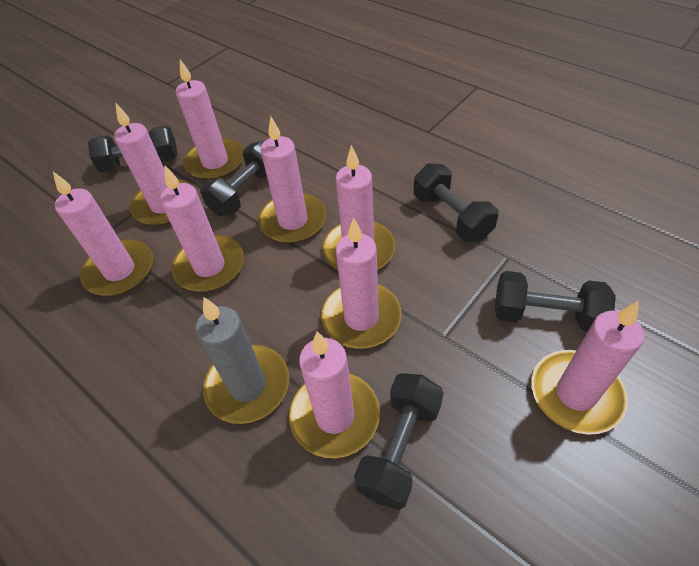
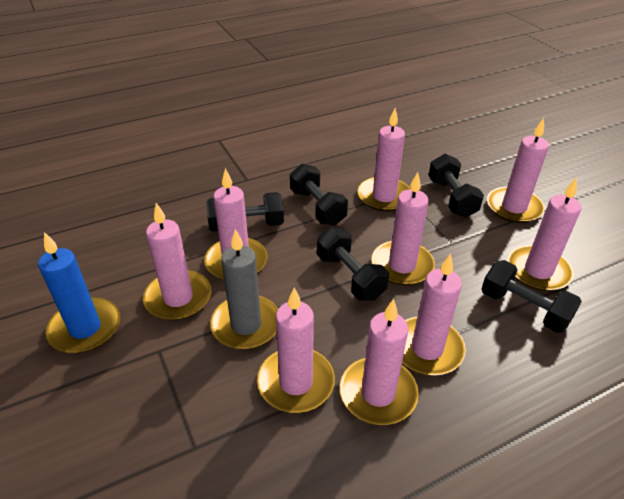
blue candle: 0 -> 1

